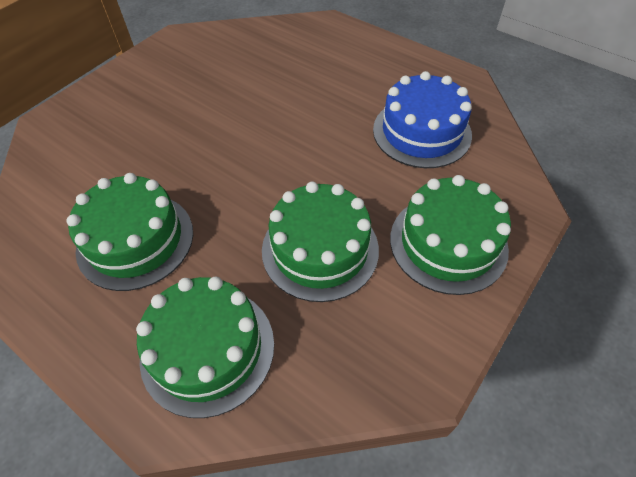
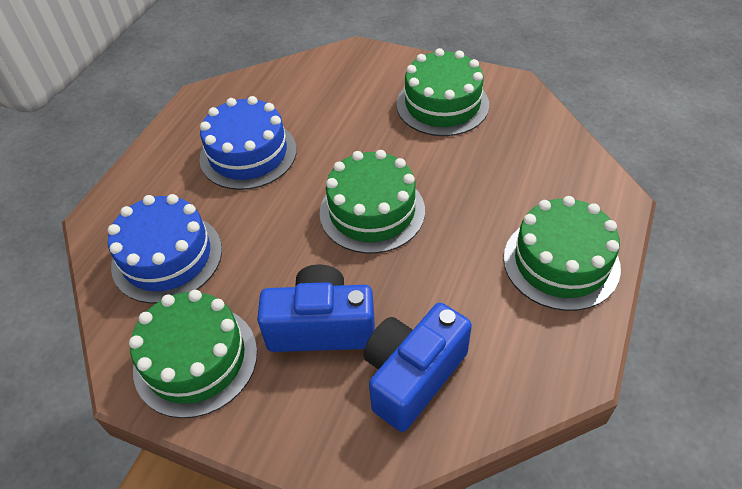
blue cake: 1 -> 2
blue camera: 0 -> 2

